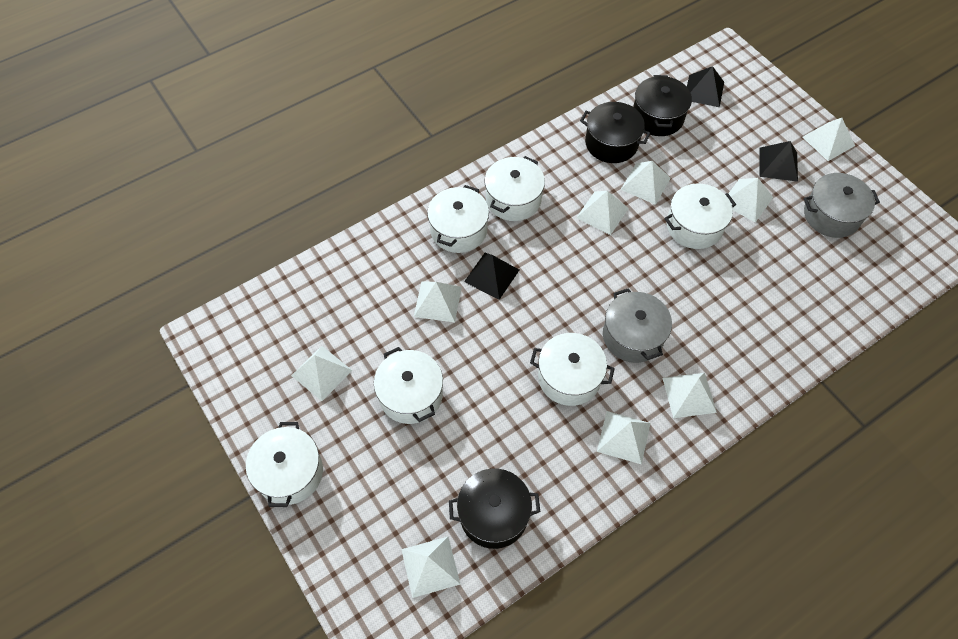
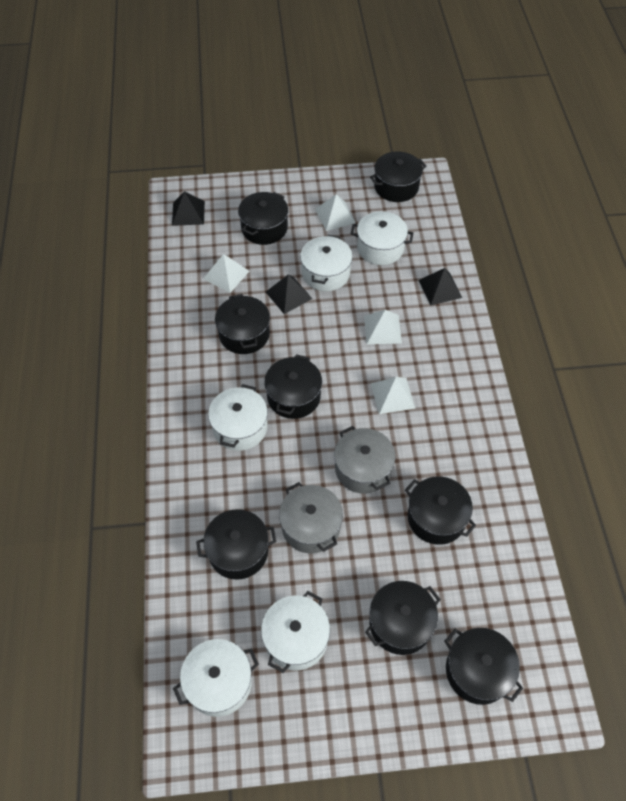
black pot: 3 -> 8
white pot: 6 -> 5
white pyramid: 9 -> 4

